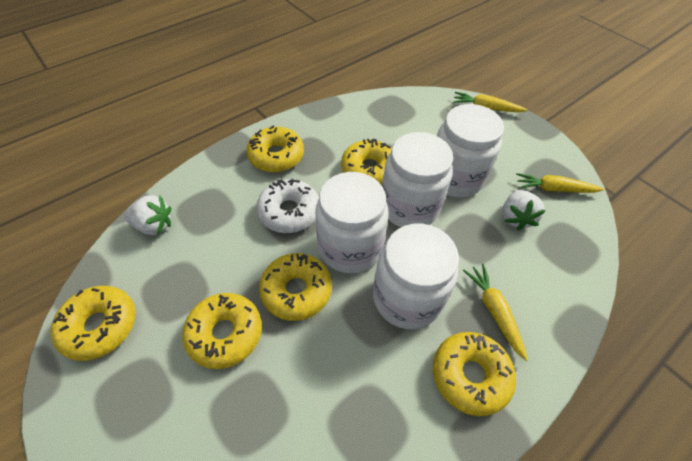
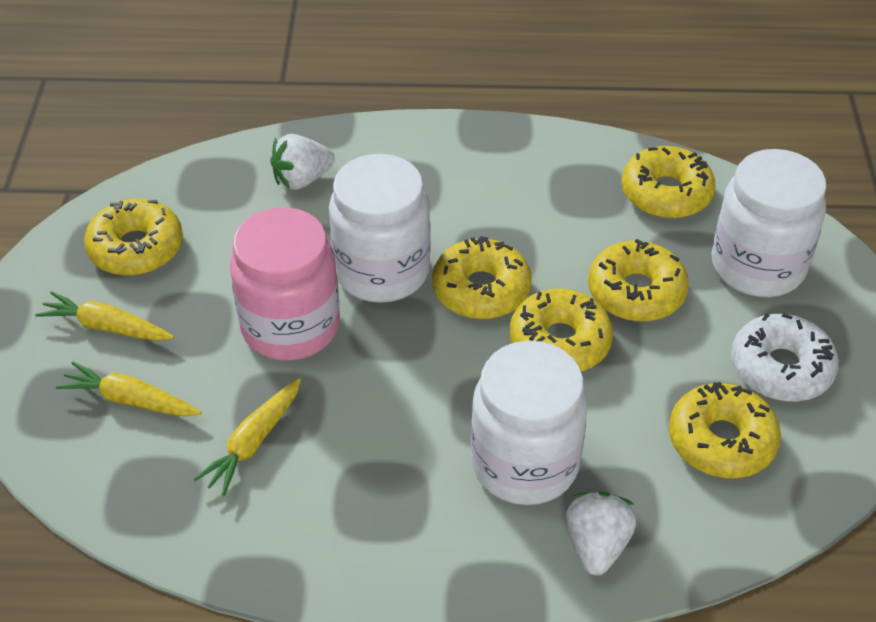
pink jar: 0 -> 1
white jar: 4 -> 3

